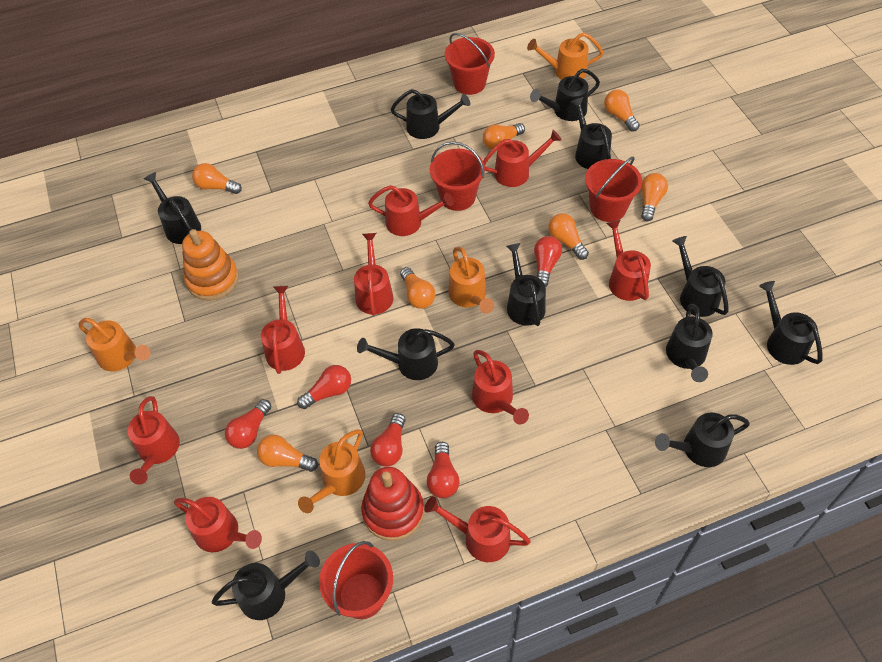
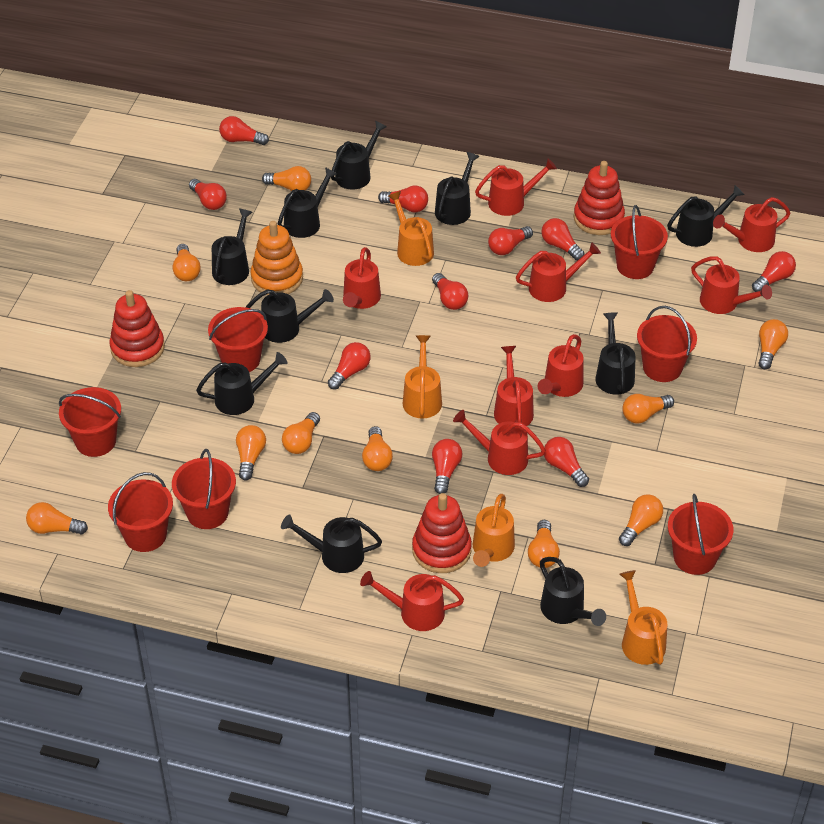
black watering can: 11 -> 10
orange light bulb: 7 -> 10
red bucket: 4 -> 7
red light bulb: 5 -> 10
red stacking toy: 1 -> 3

